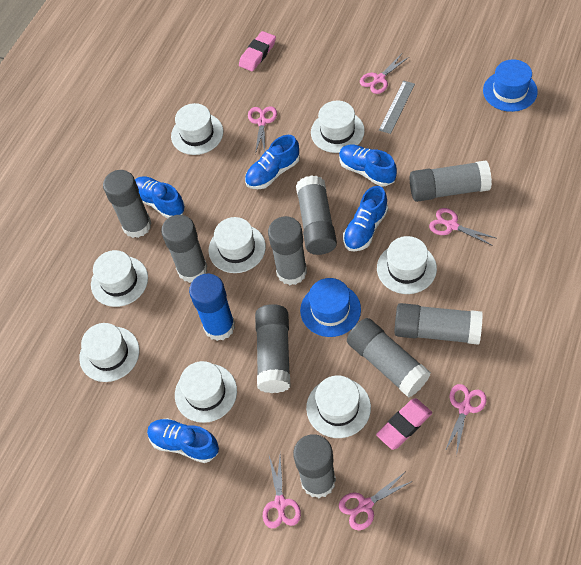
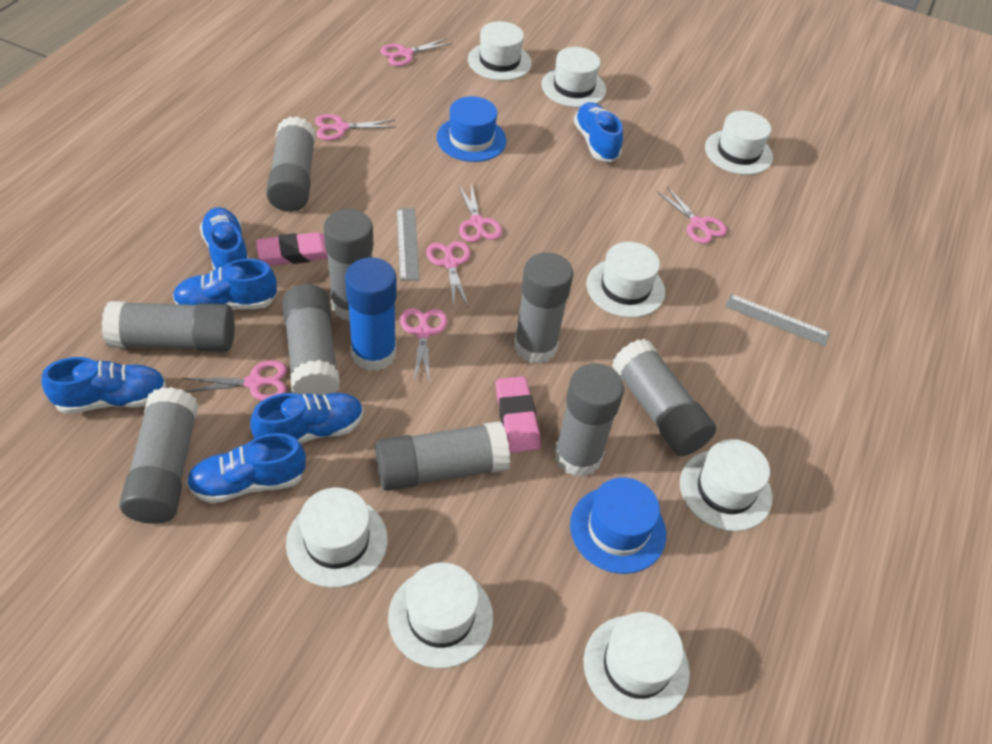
blue shoe: 5 -> 6
grey ruler: 1 -> 2
pink scissors: 6 -> 7

